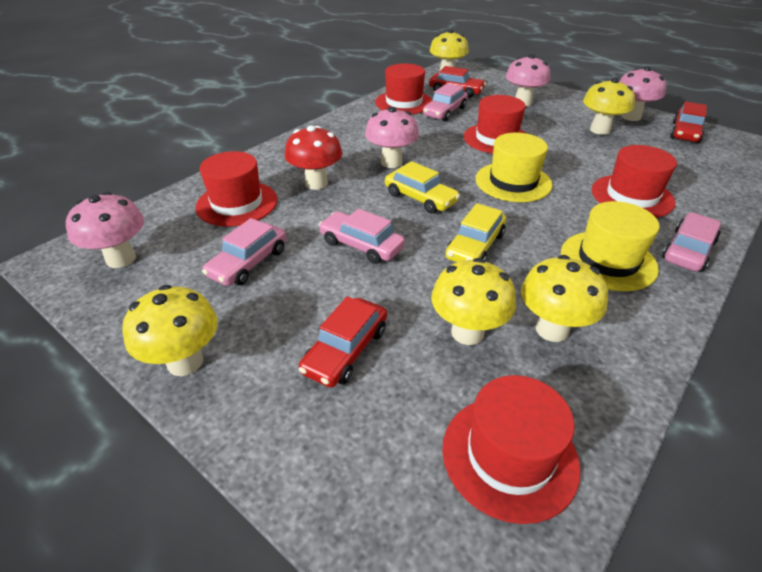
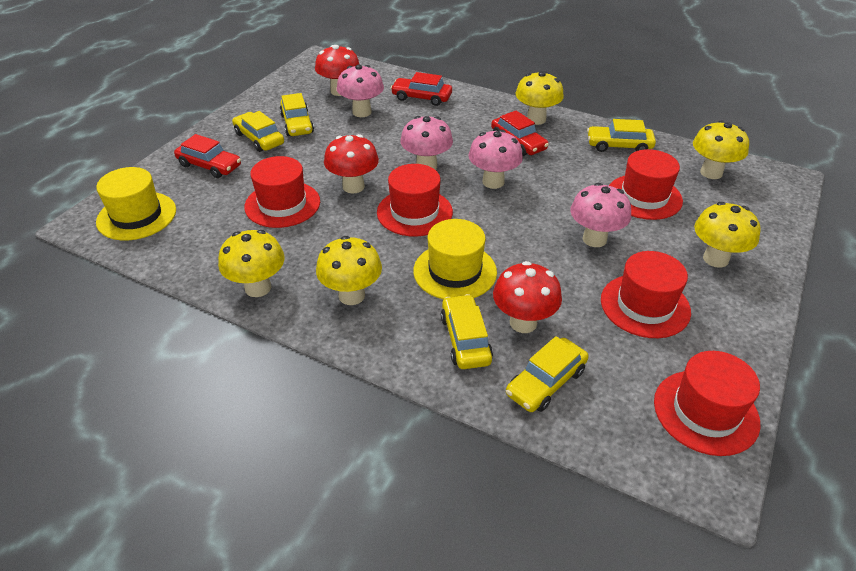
pink car: 4 -> 0
red mushroom: 1 -> 3
yellow car: 2 -> 5

